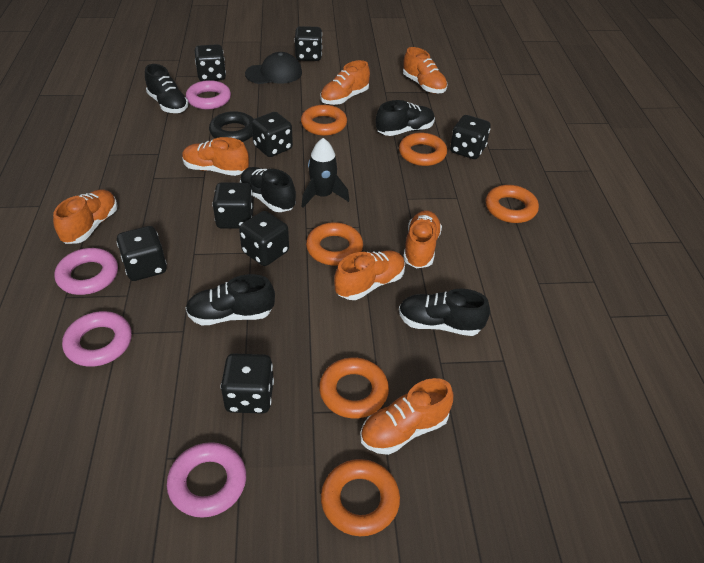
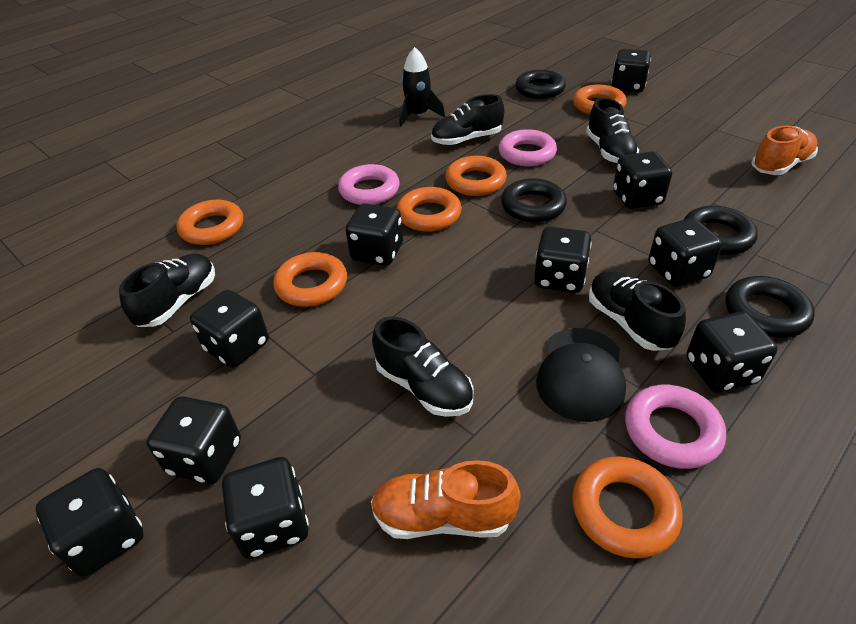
black dice: 8 -> 10
black ring: 1 -> 4
orange shoe: 7 -> 2
pink ring: 4 -> 3

